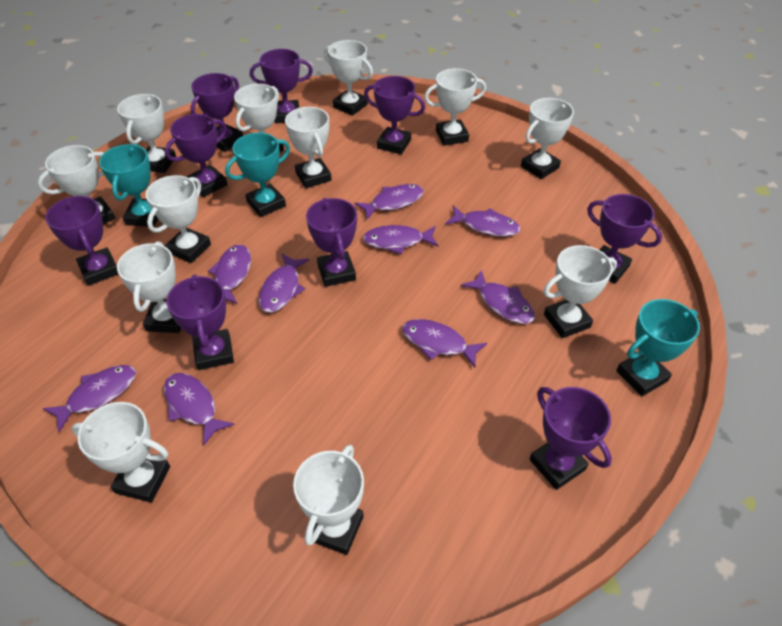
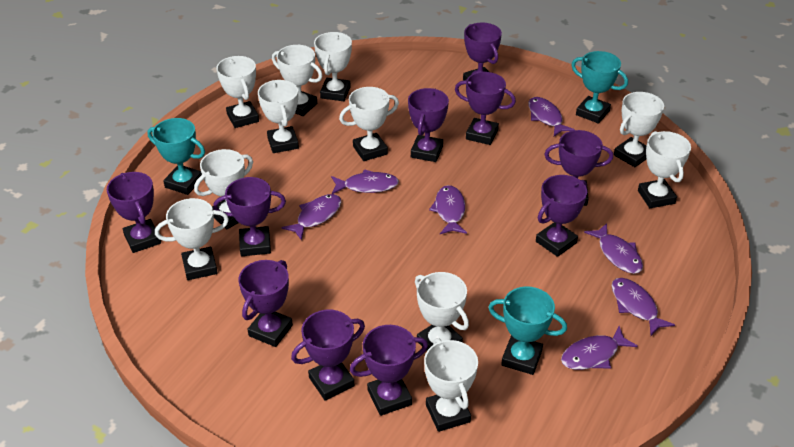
purple fish: 9 -> 7
purple trophy: 9 -> 10
white trophy: 12 -> 11

